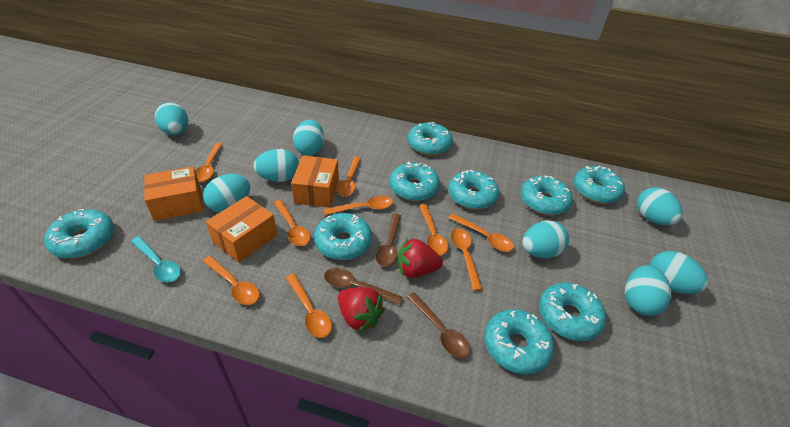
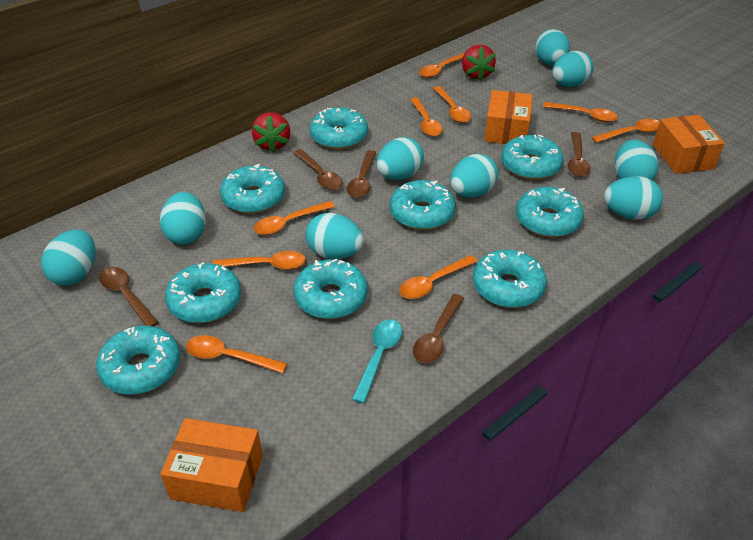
brown spoon: 3 -> 5
turquoise egg: 8 -> 9

